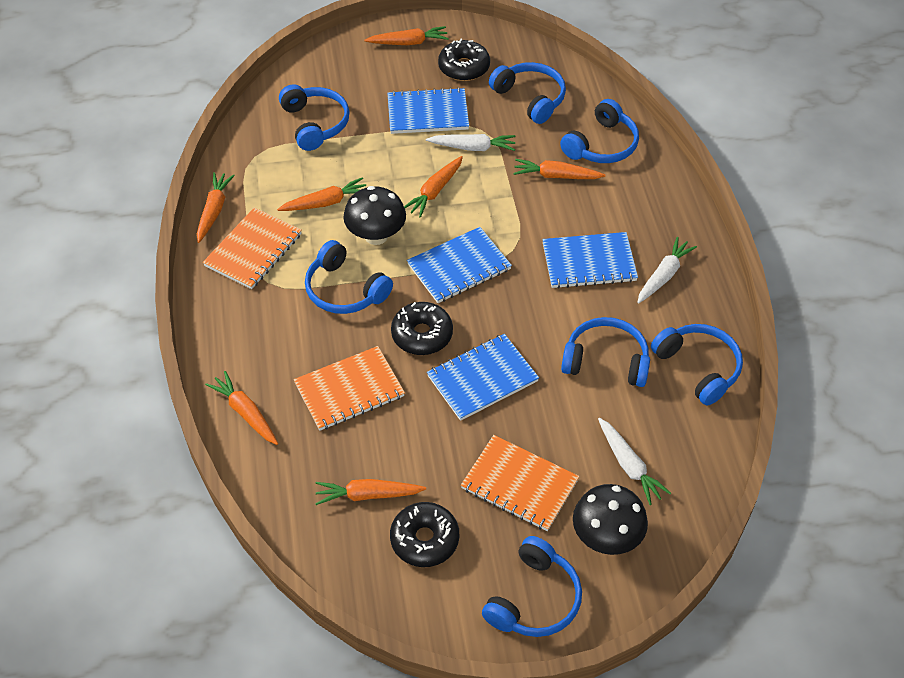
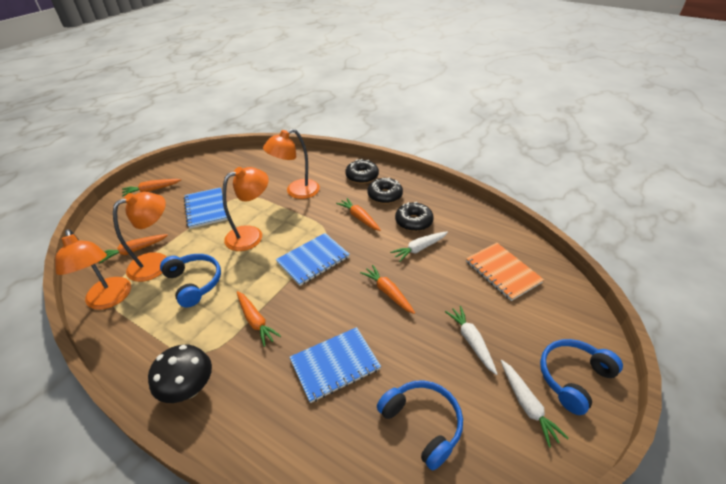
black mushroom: 2 -> 1
blue headphones: 7 -> 3
blue notebook: 4 -> 3
orange carrot: 7 -> 5
orange lamp: 0 -> 4
orange notebook: 3 -> 1

